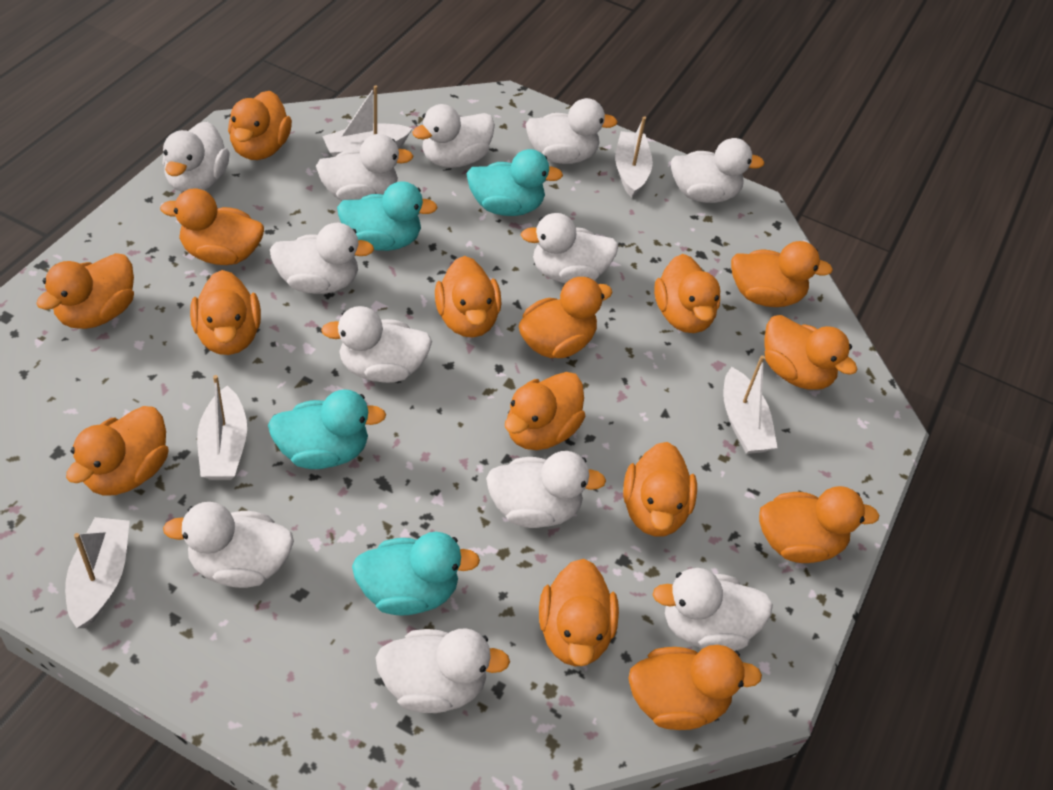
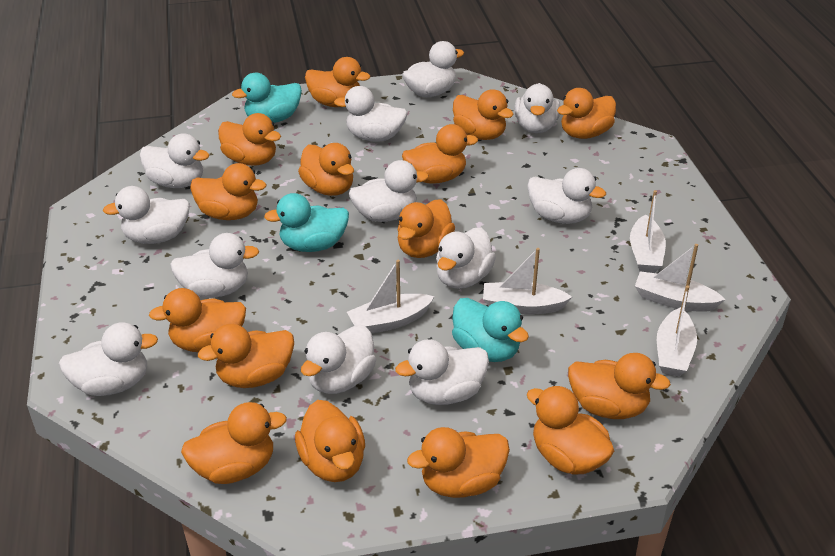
turquoise duck: 4 -> 3

